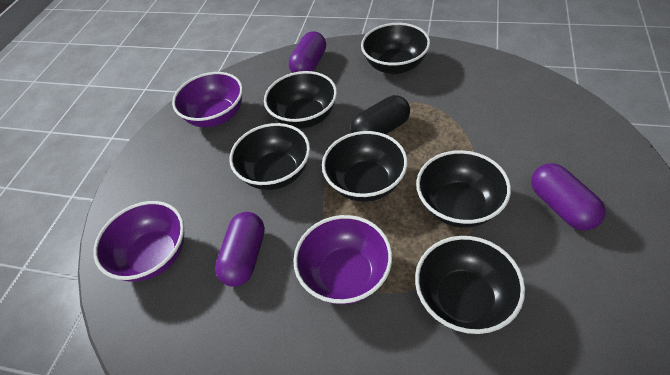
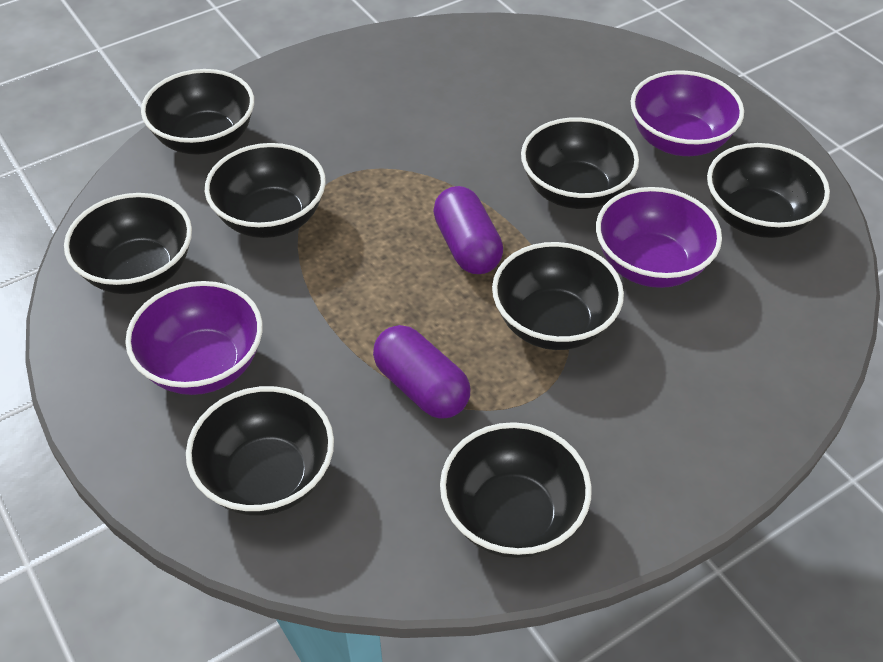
black bowl: 6 -> 8
black capsule: 1 -> 0
purple capsule: 3 -> 2

